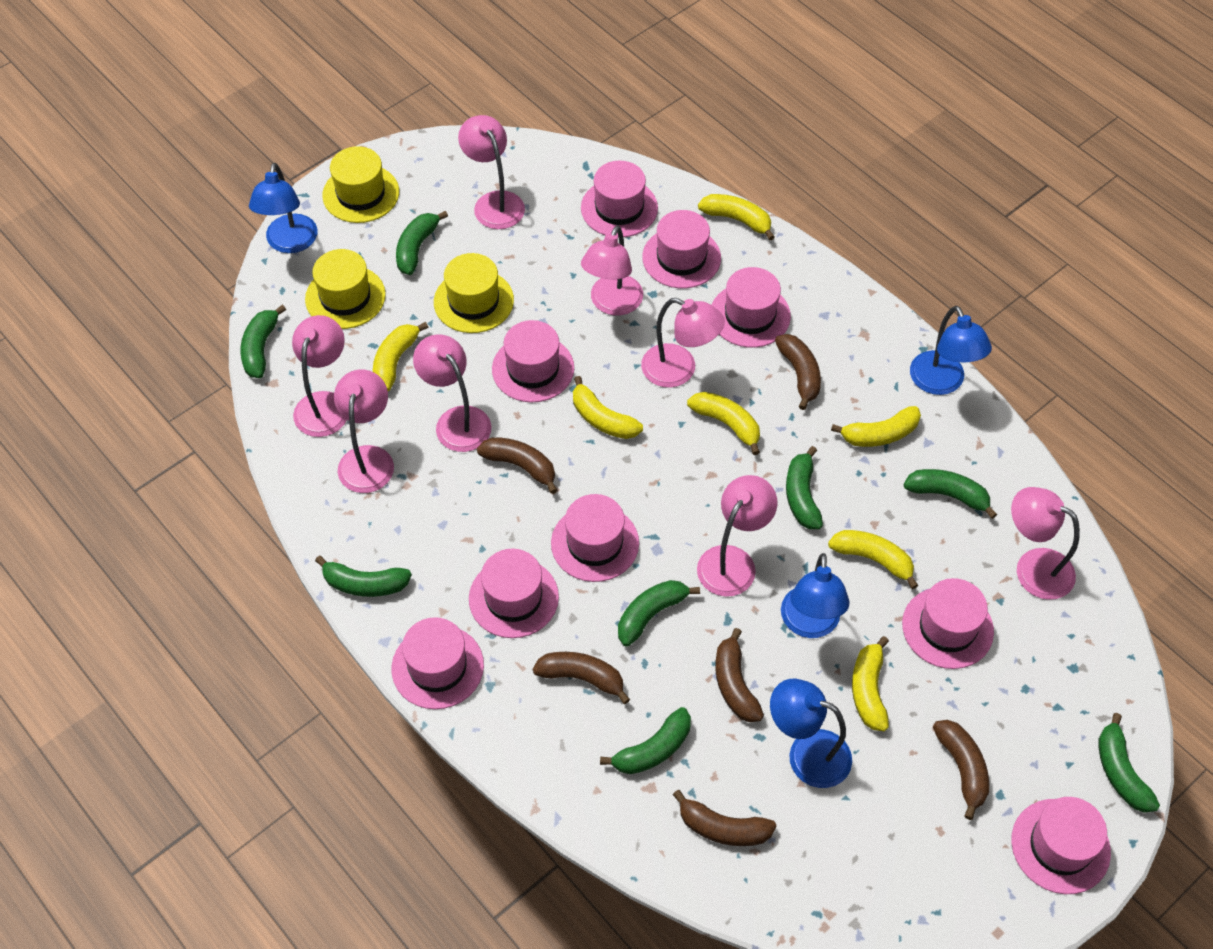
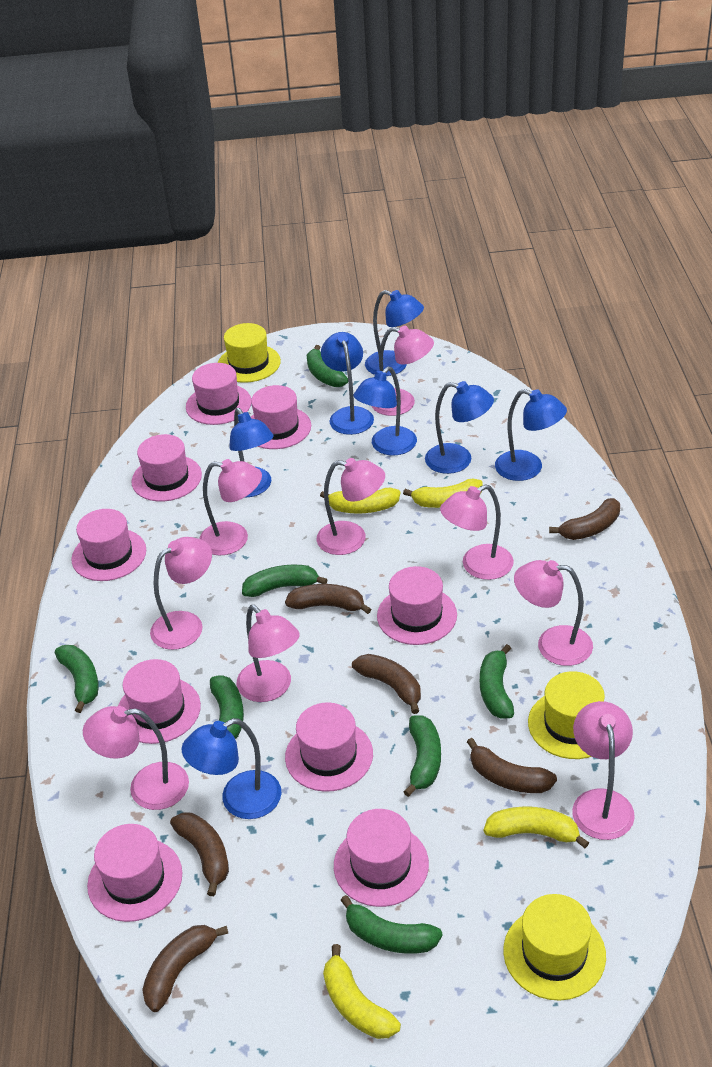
blue lamp: 4 -> 7
green banana: 8 -> 7
pink lamp: 8 -> 9
yellow banana: 7 -> 4

